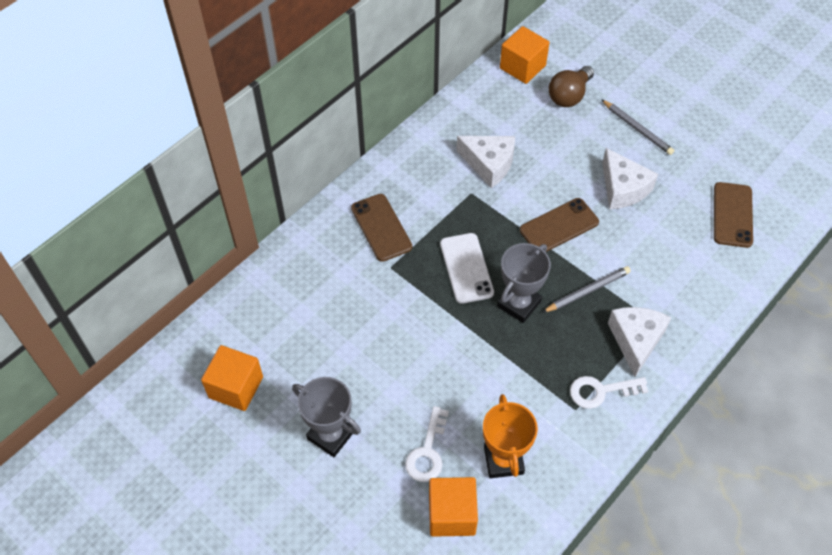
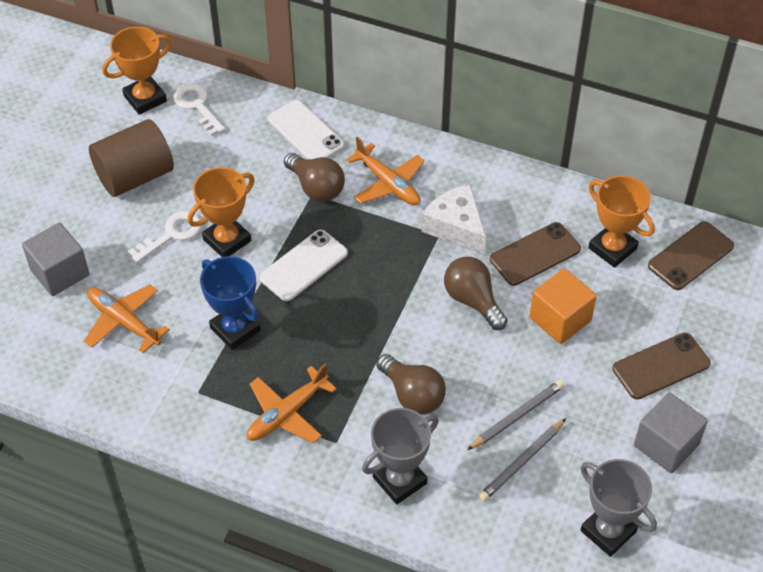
blue trophy: 0 -> 1
brown cylinder: 0 -> 1
brown light bulb: 1 -> 3
grey cube: 0 -> 2
orange cube: 3 -> 1
orange plane: 0 -> 3
orange trophy: 1 -> 3
white cheese: 3 -> 1
white phone: 1 -> 2

